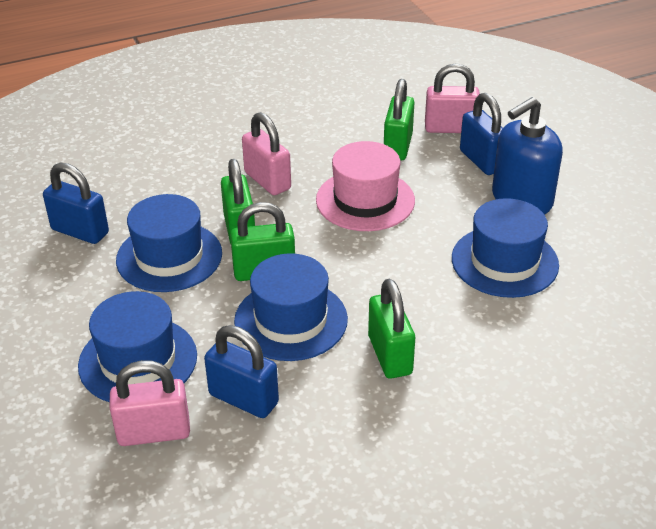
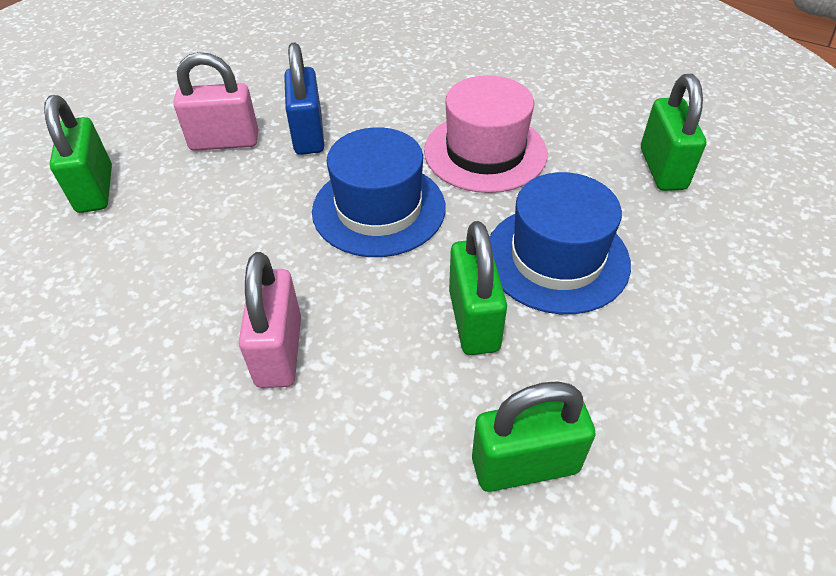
blue hat: 4 -> 2
blue padlock: 3 -> 1
blue soap dispenser: 1 -> 0
pink padlock: 3 -> 2

